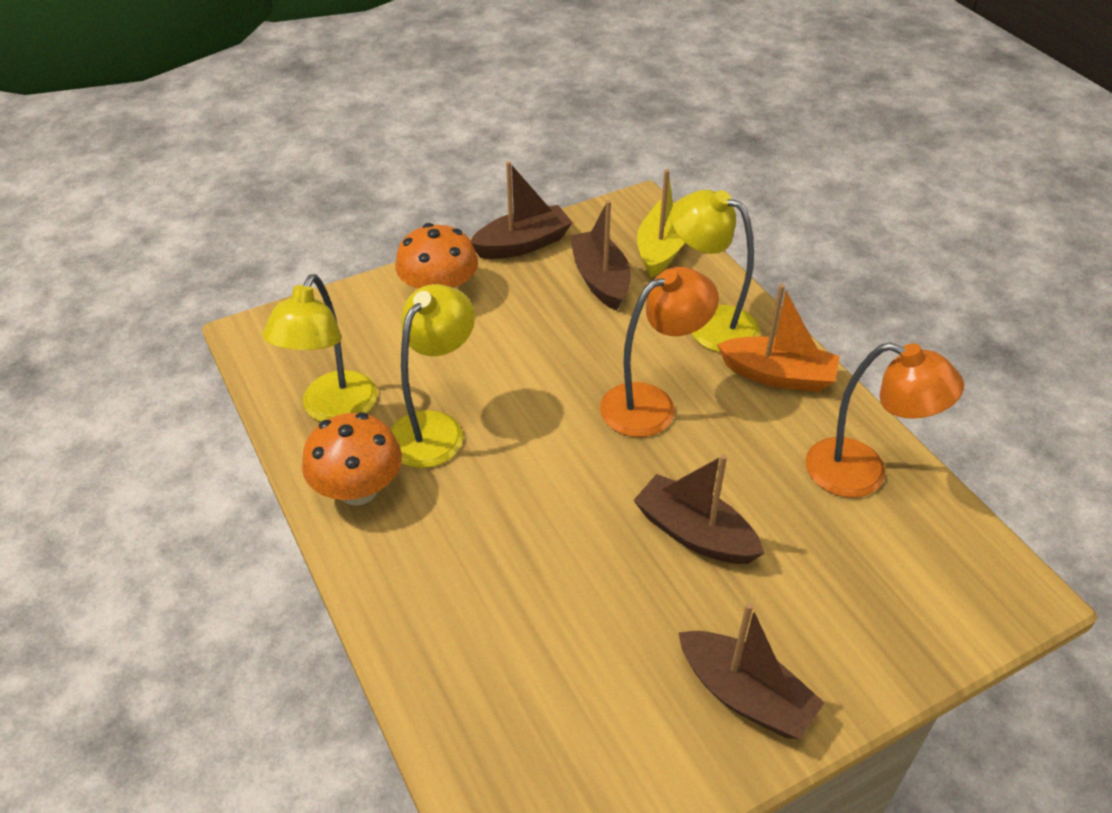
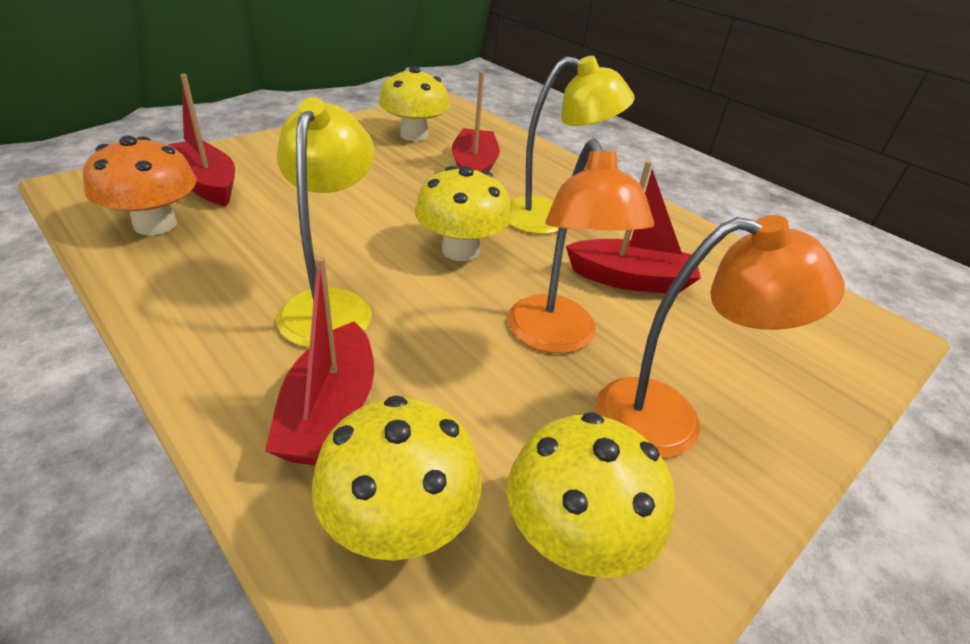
brown boat: 4 -> 0
orange boat: 1 -> 0
orange mushroom: 2 -> 1
red boat: 0 -> 4
yellow boat: 1 -> 0
yellow lamp: 3 -> 2
yellow mushroom: 0 -> 4

